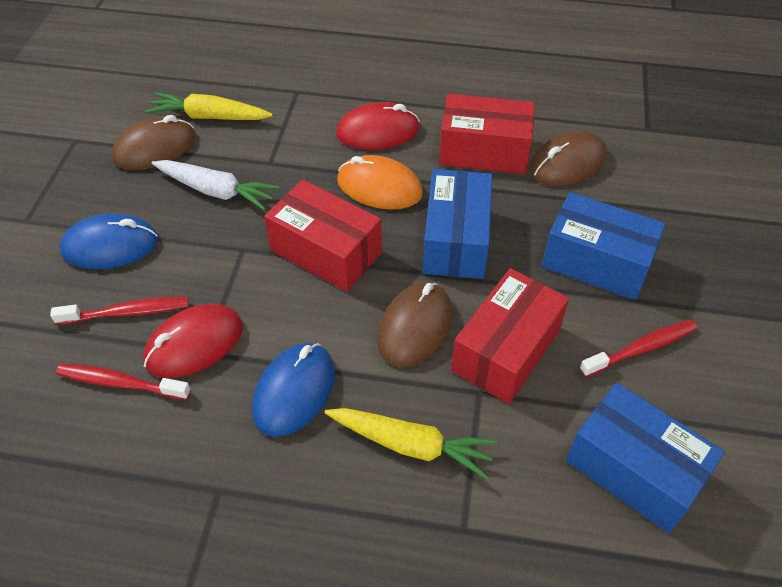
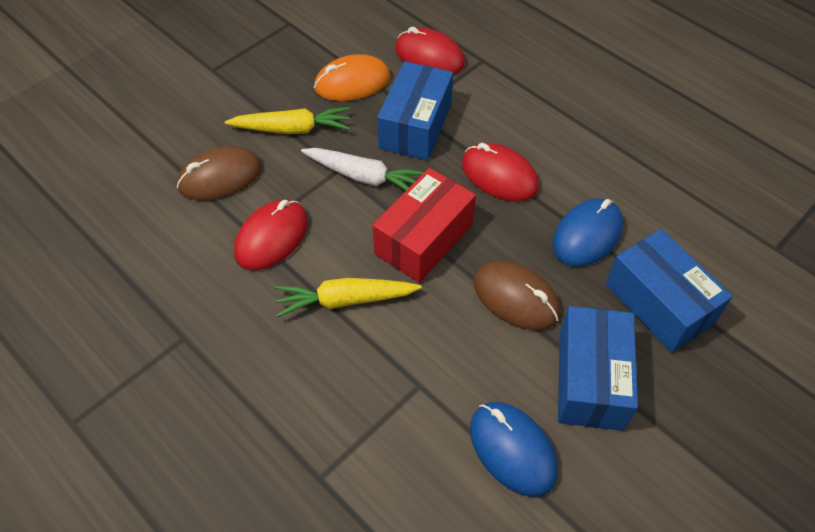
brown mouse: 3 -> 2
red box: 3 -> 1
red mouse: 2 -> 3
red toothbrush: 3 -> 0

